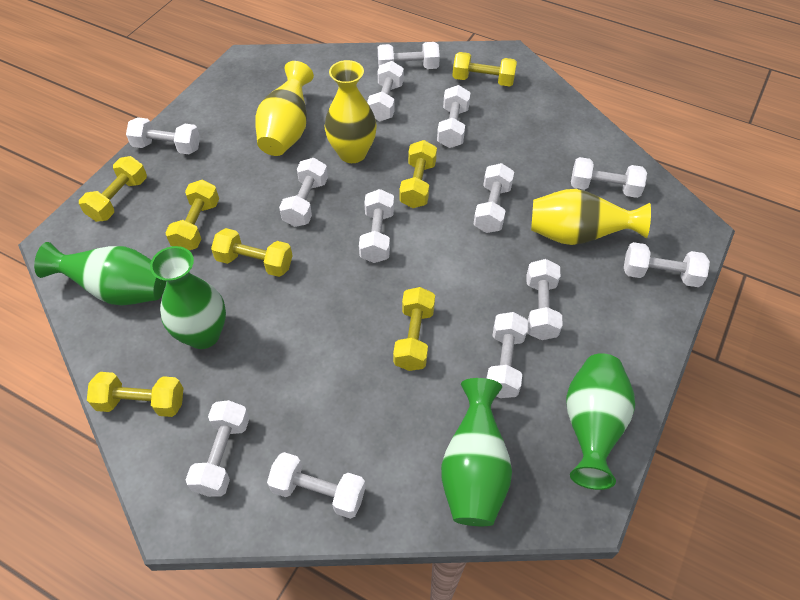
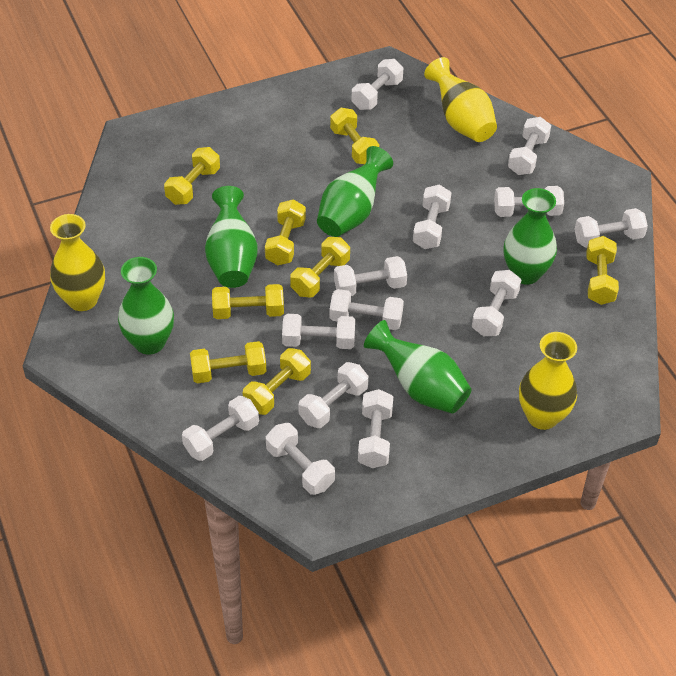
green vase: 4 -> 5
yellow dumbbell: 7 -> 8

